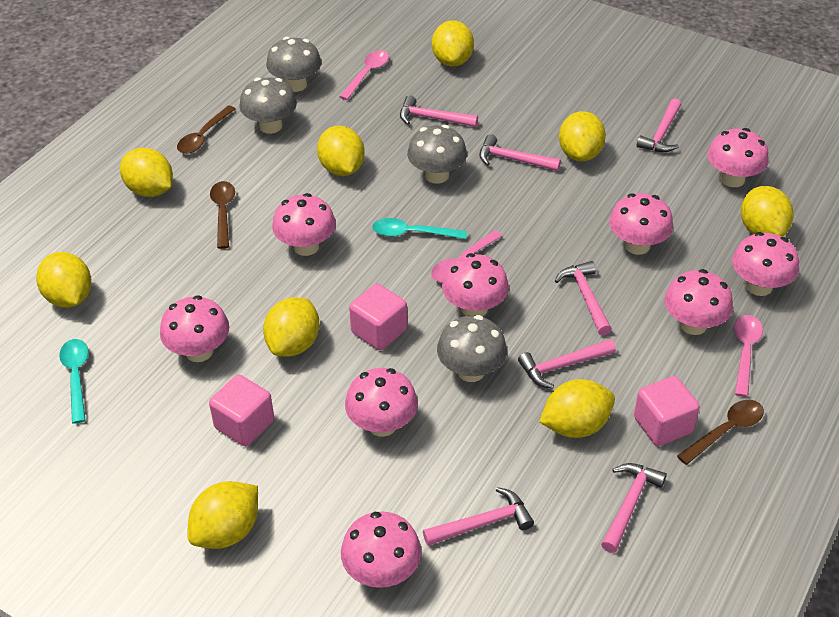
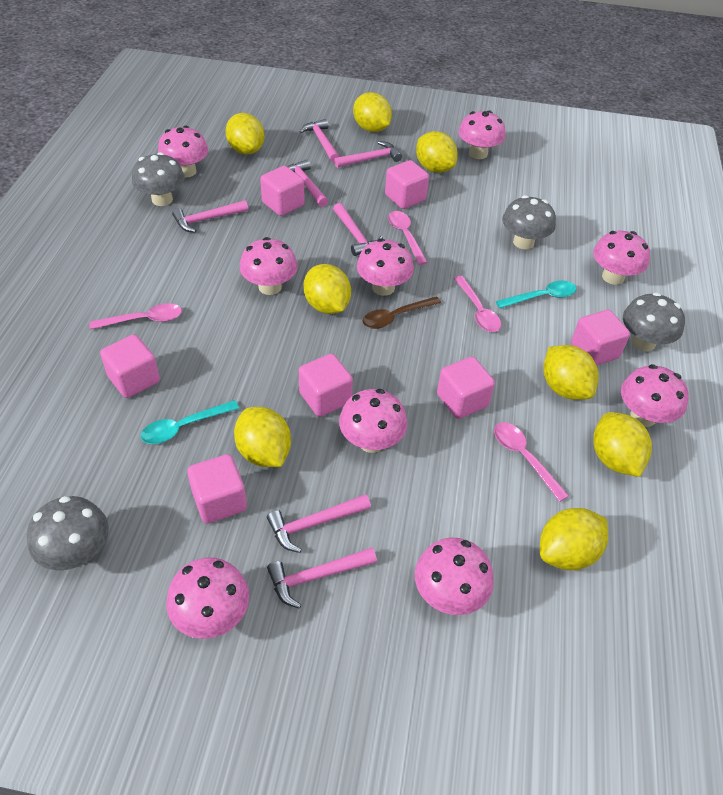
brown spoon: 3 -> 1
pink cube: 3 -> 7
pink spoon: 3 -> 4
yellow lemon: 9 -> 8

